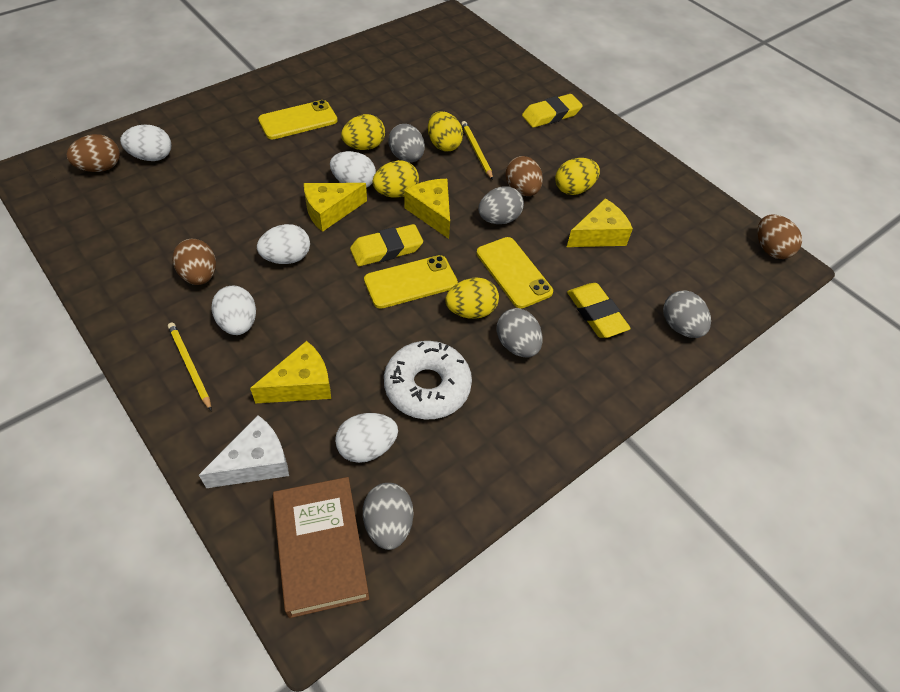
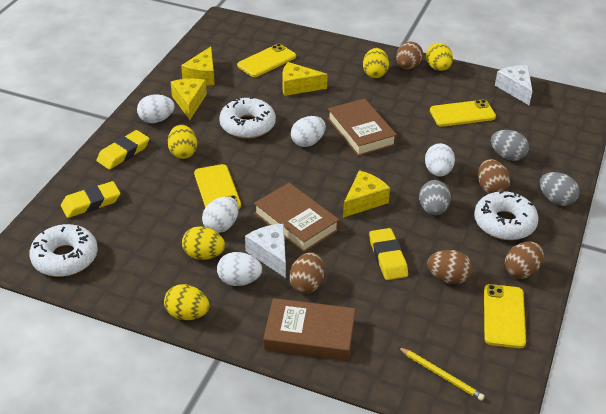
brown book: 1 -> 3
brown egg: 4 -> 5
grey egg: 5 -> 3
white cheese: 1 -> 2
white donut: 1 -> 3
yellow pencil: 2 -> 1
yellow phone: 3 -> 4

